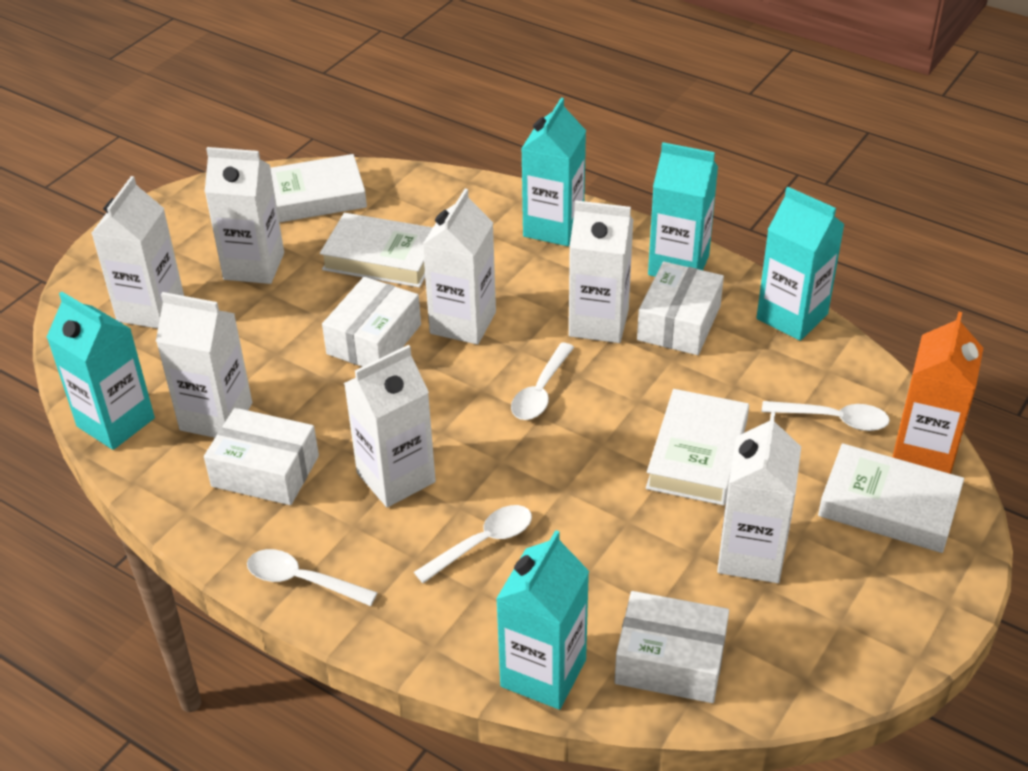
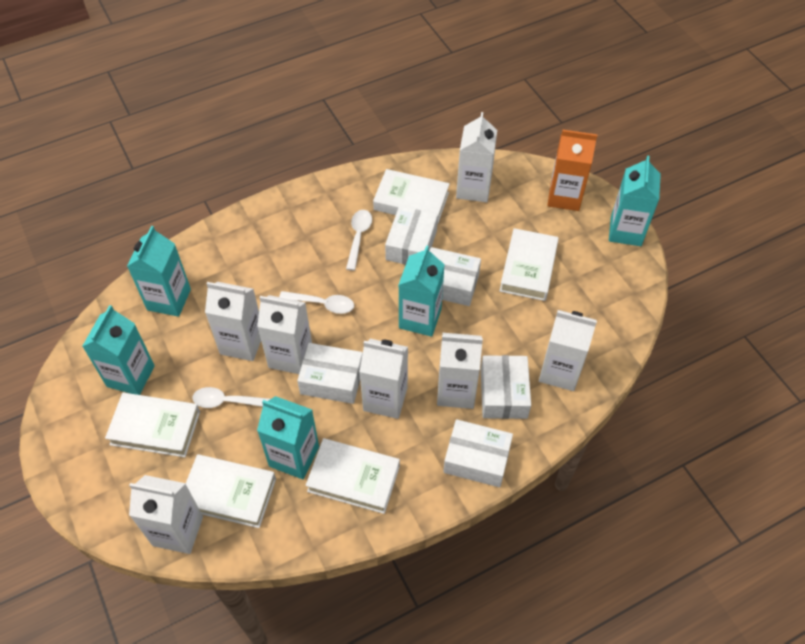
white book: 4 -> 5
white box: 4 -> 5
white spoon: 4 -> 3

